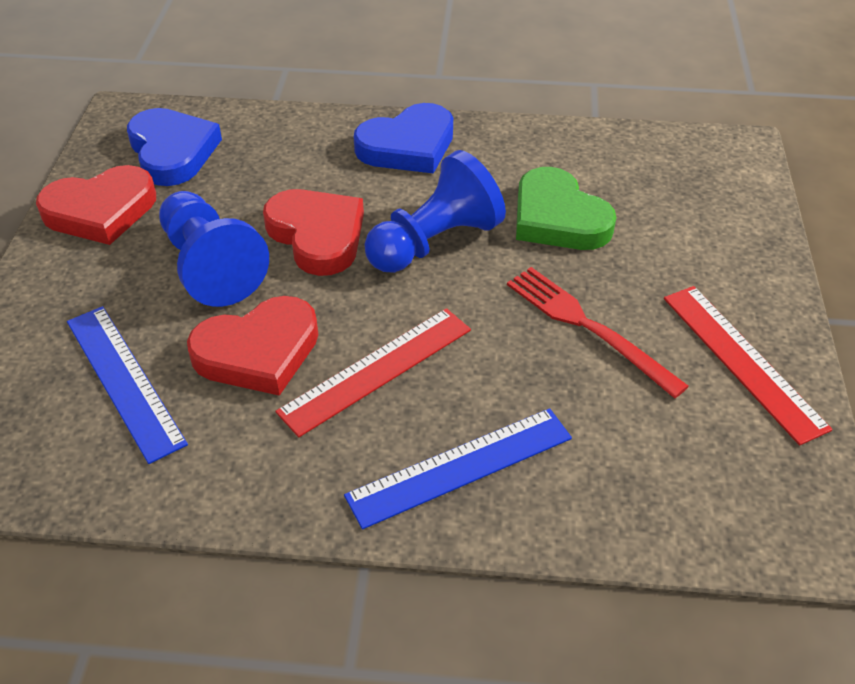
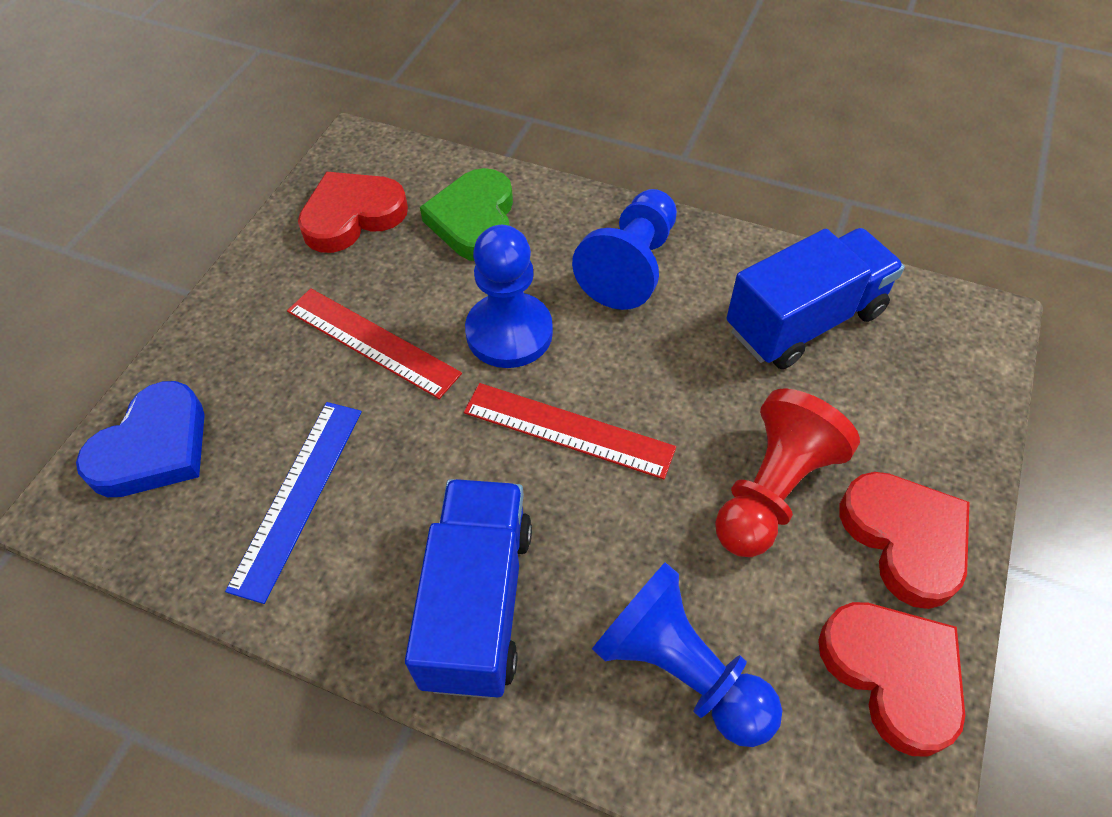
blue heart: 2 -> 1
blue pawn: 2 -> 3
blue ruler: 2 -> 1
blue truck: 0 -> 2
red fork: 1 -> 0
red pawn: 0 -> 1

